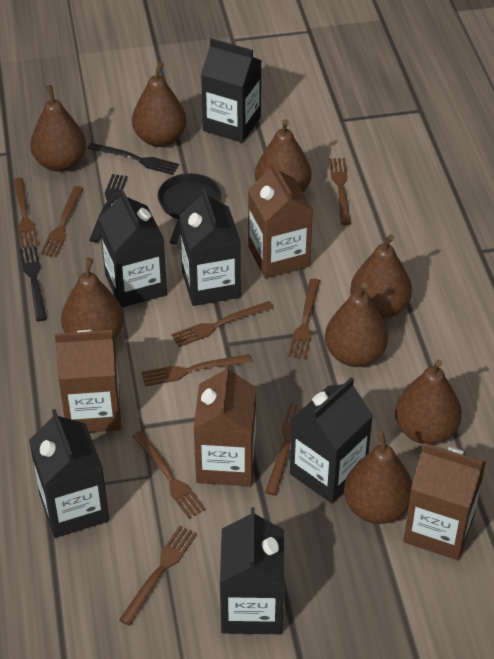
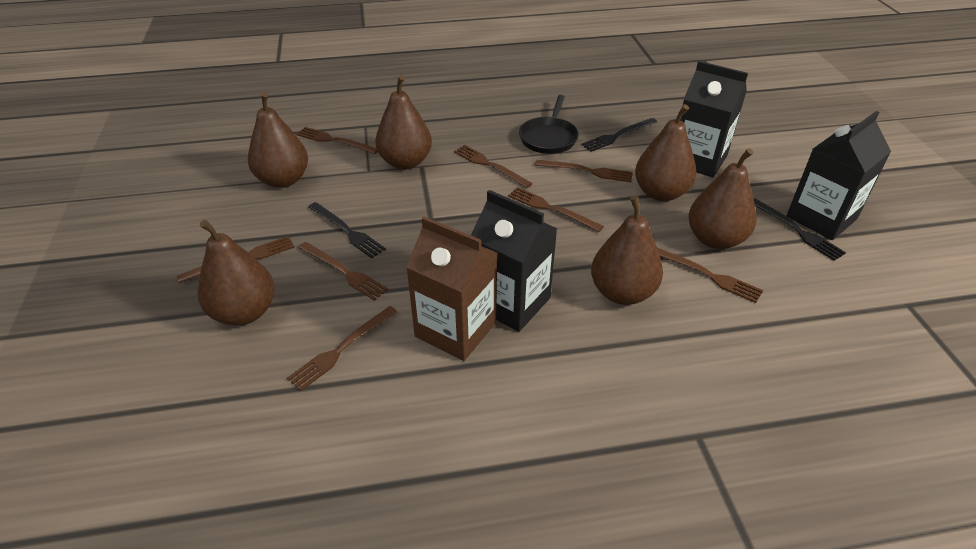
black carton: 6 -> 3
brown carton: 4 -> 1
brown fork: 9 -> 8
brown pear: 8 -> 6

